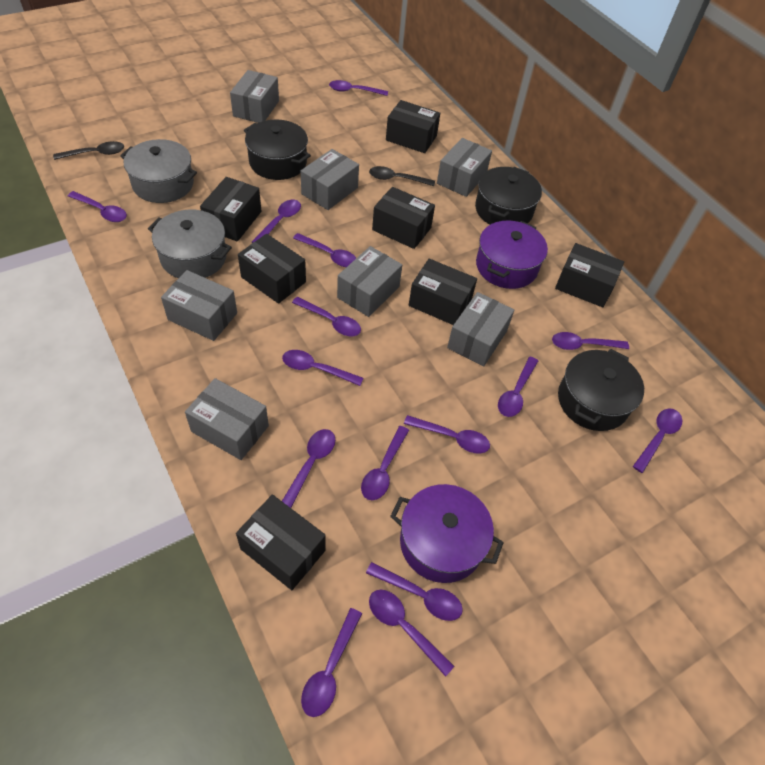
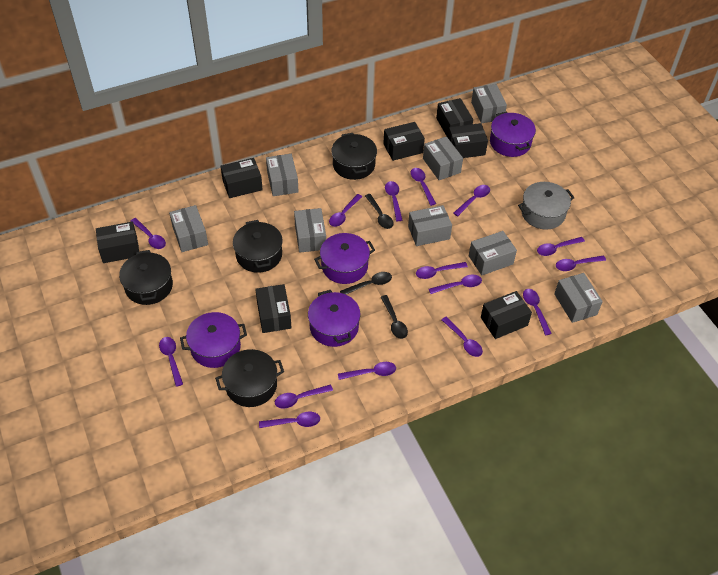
black pot: 3 -> 4
black spoon: 2 -> 3
grey box: 7 -> 8
grey pot: 2 -> 1
purple pot: 2 -> 4

